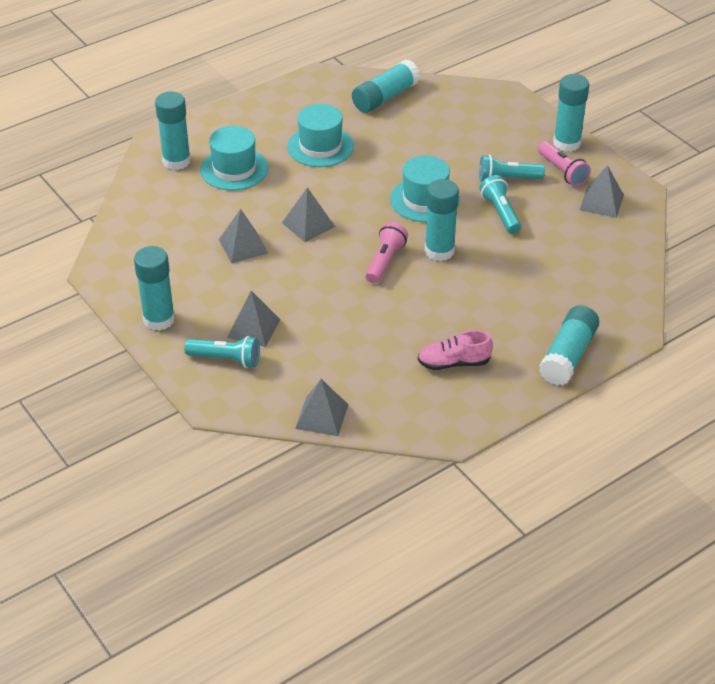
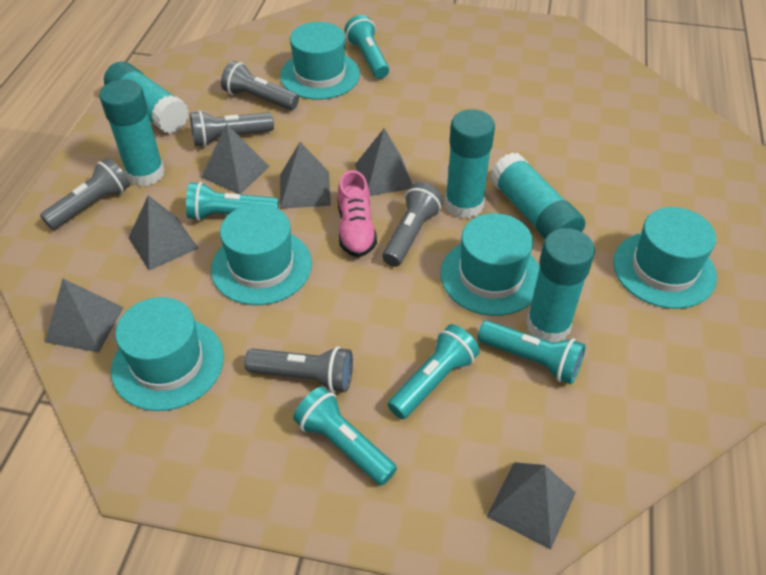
grey flashlight: 0 -> 5
grey pyramid: 5 -> 6
pink flashlight: 2 -> 0
turquoise flashlight: 3 -> 5
turquoise glue stick: 6 -> 5
turquoise hat: 3 -> 5

